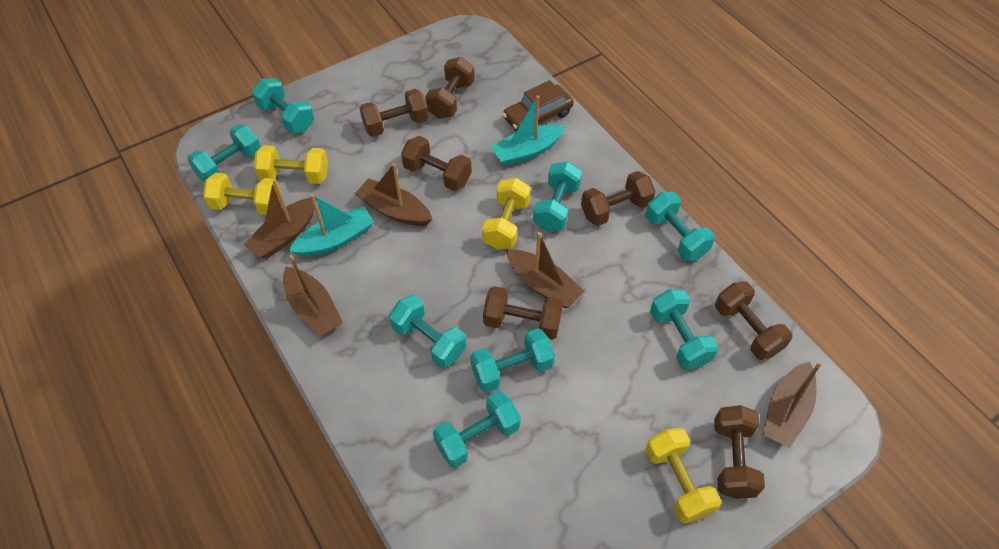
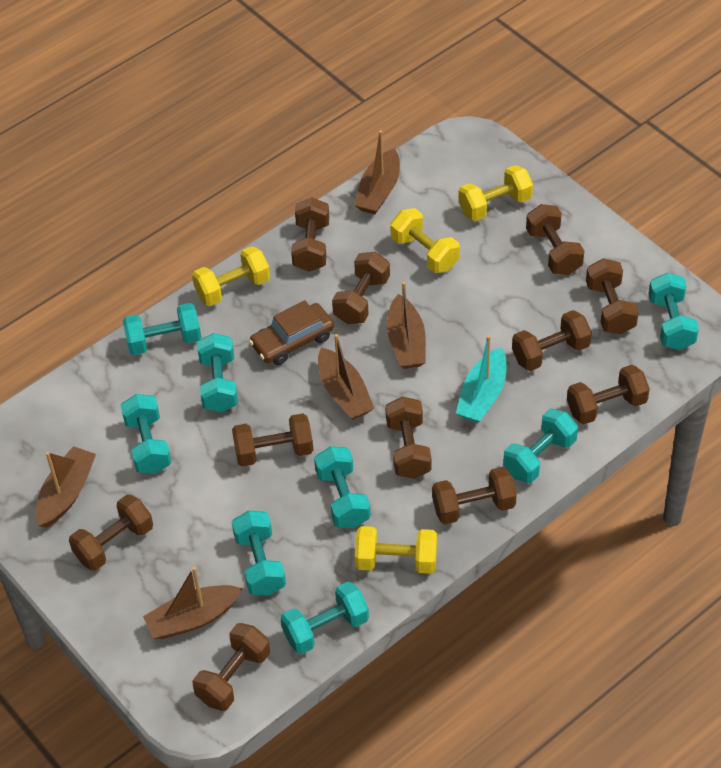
brown dumbbell: 7 -> 11
turquoise boat: 2 -> 1

